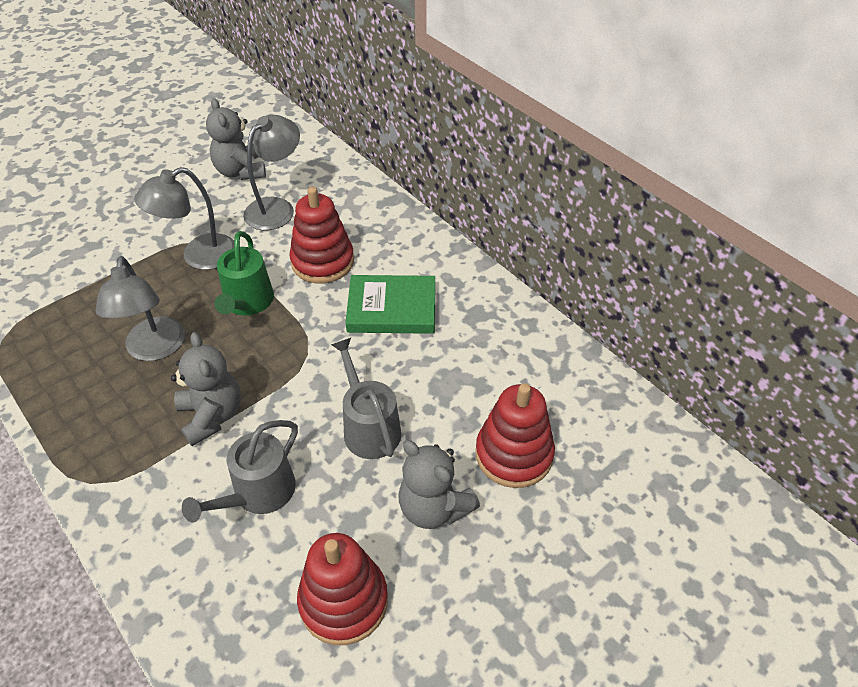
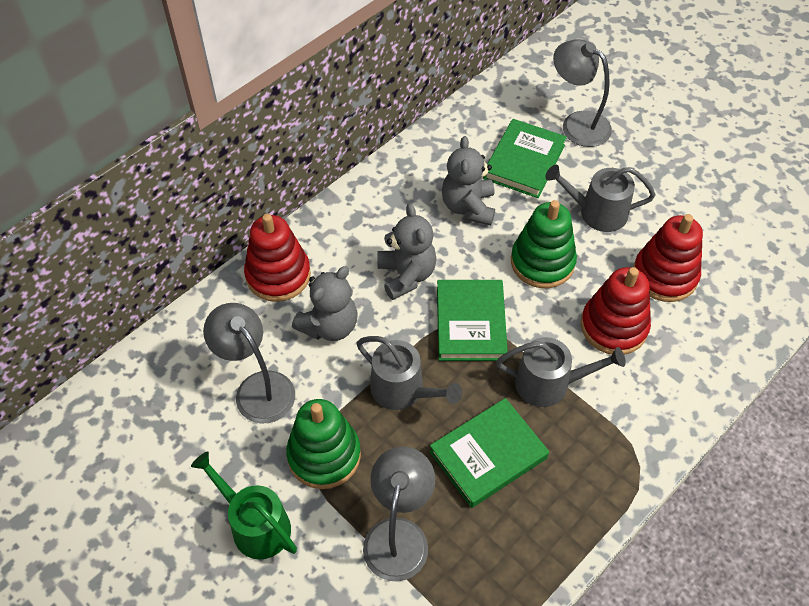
green book: 1 -> 3
green stacking toy: 0 -> 2
grey watering can: 2 -> 3

